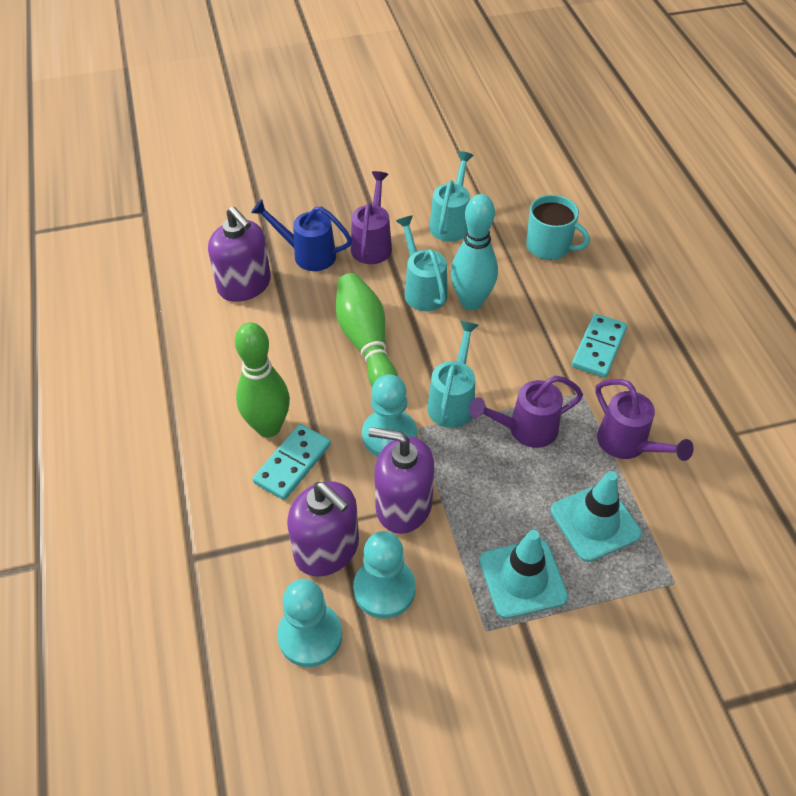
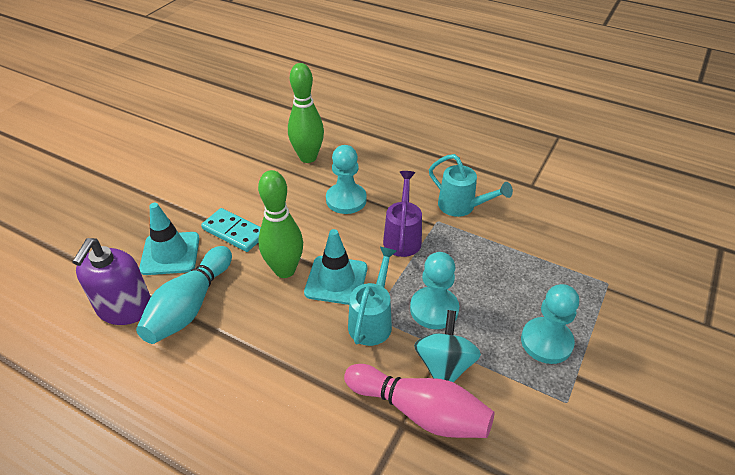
blue watering can: 1 -> 0
pink bowling pin: 0 -> 1
purple soap dispenser: 3 -> 1
purple watering can: 3 -> 1
turquoise domino: 2 -> 1
turquoise mug: 1 -> 0
turquoise spinning top: 0 -> 1
turquoise watering can: 3 -> 2

